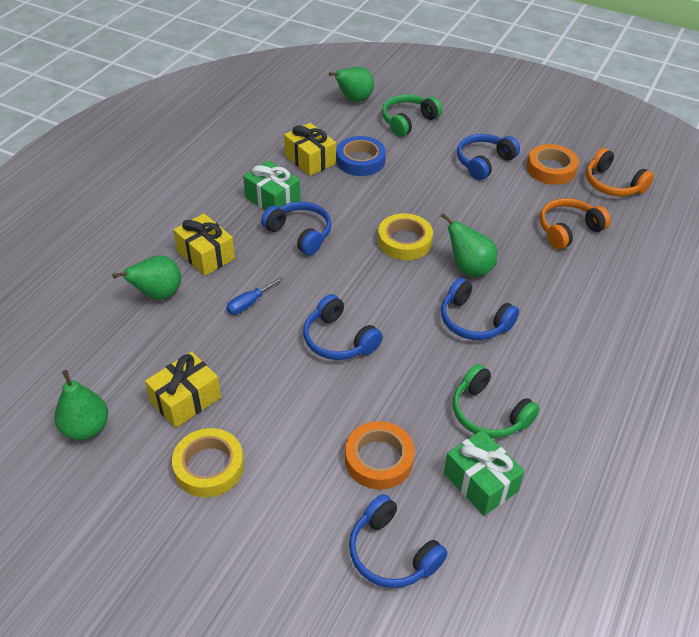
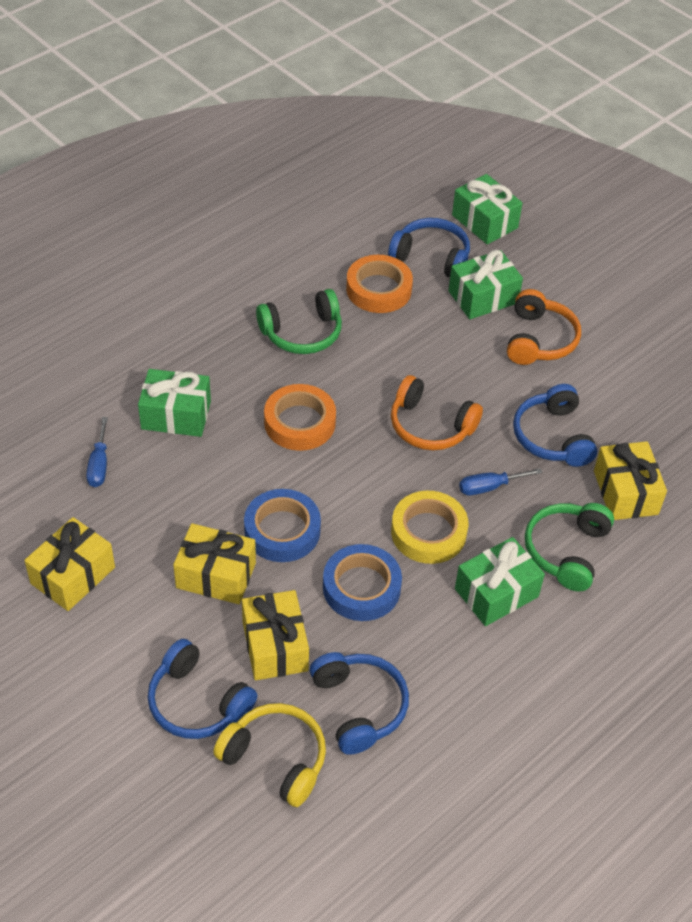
blue headphones: 5 -> 4
blue screwdriver: 1 -> 2
blue tape: 1 -> 2
green gift: 2 -> 4
green pear: 4 -> 0
yellow gift: 3 -> 4
yellow headphones: 0 -> 1
yellow tape: 2 -> 1

